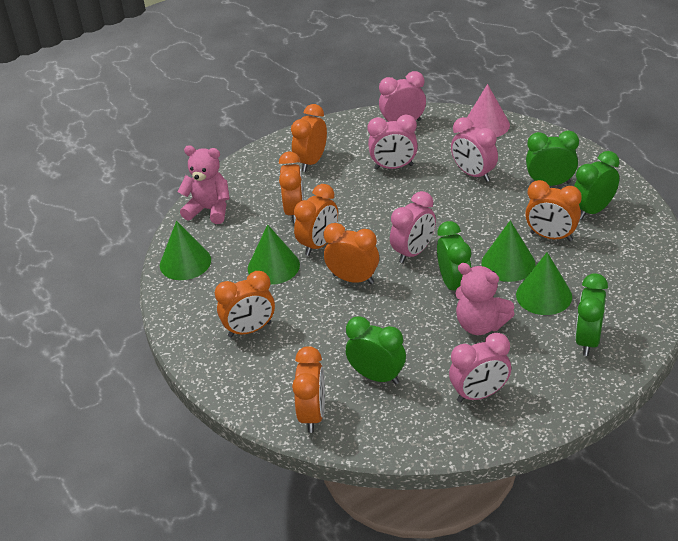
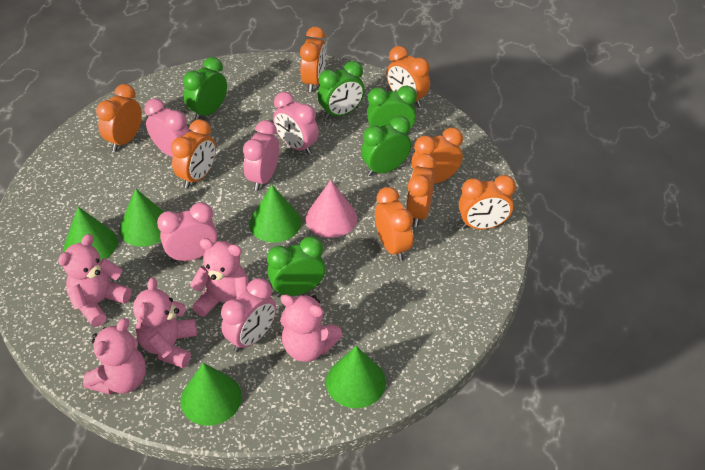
green cone: 4 -> 5
orange clock: 7 -> 8
pink teddy bear: 2 -> 5

